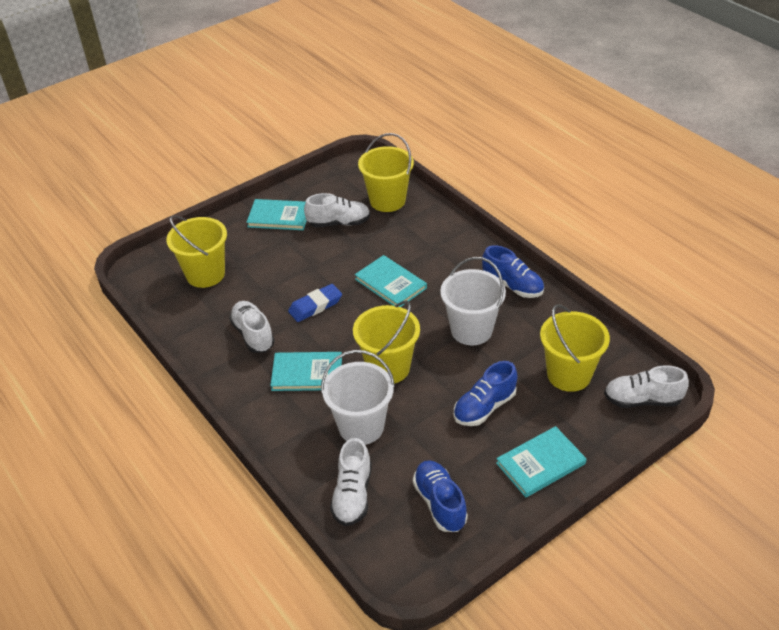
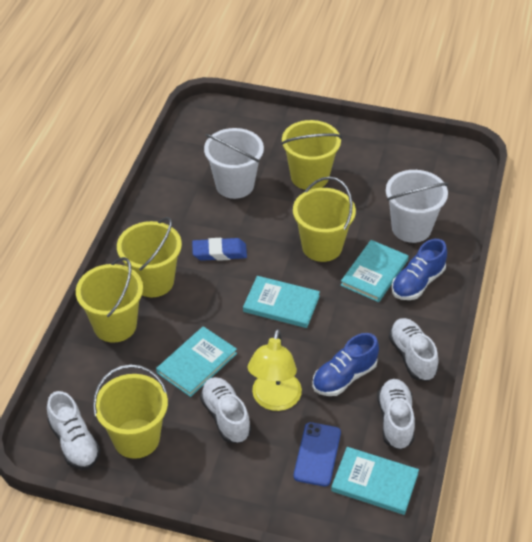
blue phone: 0 -> 1
blue shoe: 3 -> 2
yellow bucket: 4 -> 5
yellow lamp: 0 -> 1

